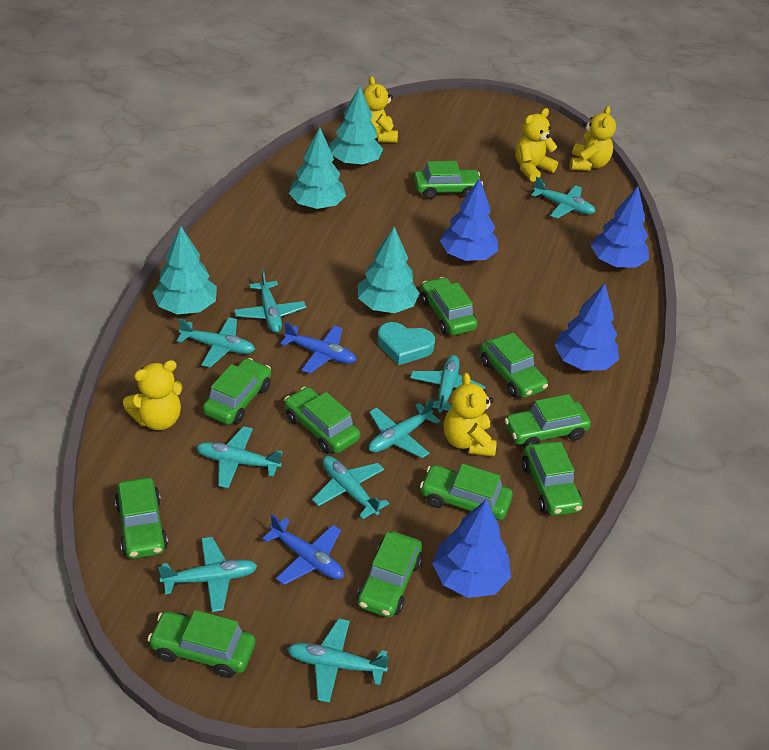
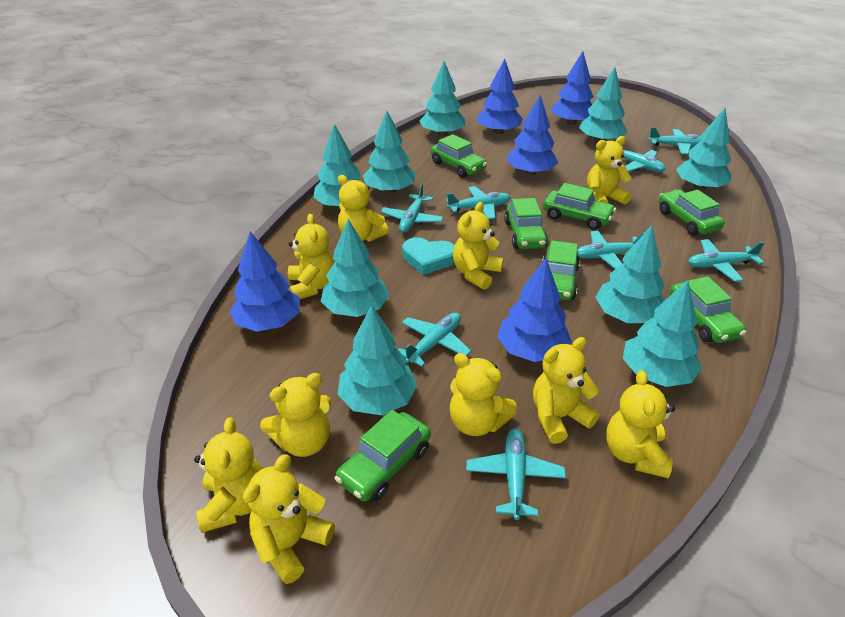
blue plane: 2 -> 0
blue tree: 4 -> 5
green car: 11 -> 7
turquoise plane: 9 -> 8
turquoise tree: 4 -> 9
yellow teddy bear: 5 -> 10

